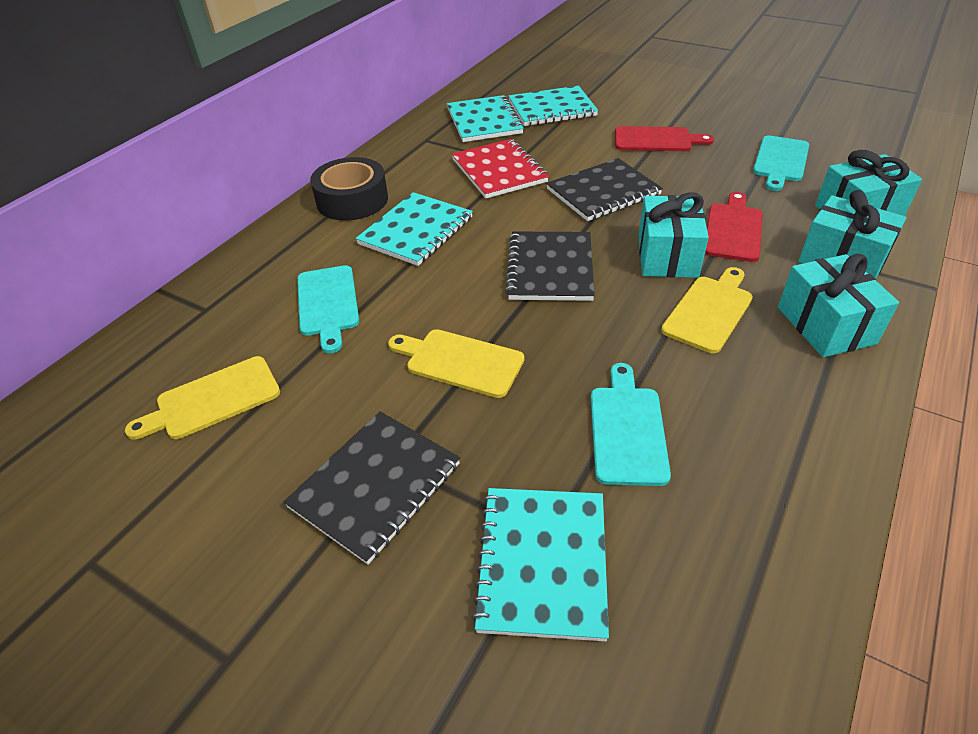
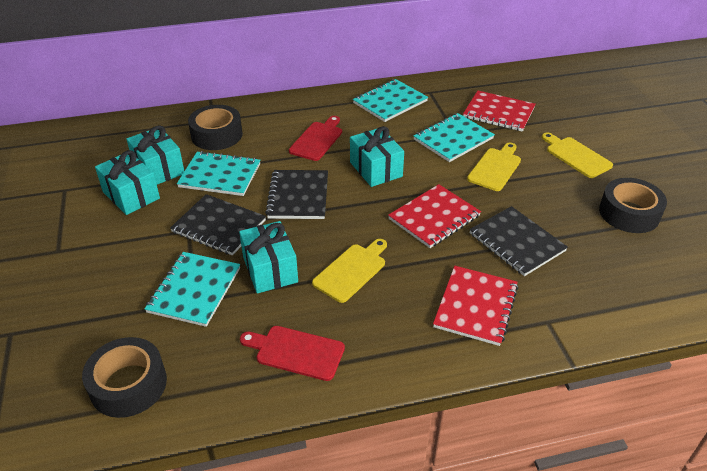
black tape: 1 -> 3
red notebook: 1 -> 3
turquoise cutting board: 3 -> 0

